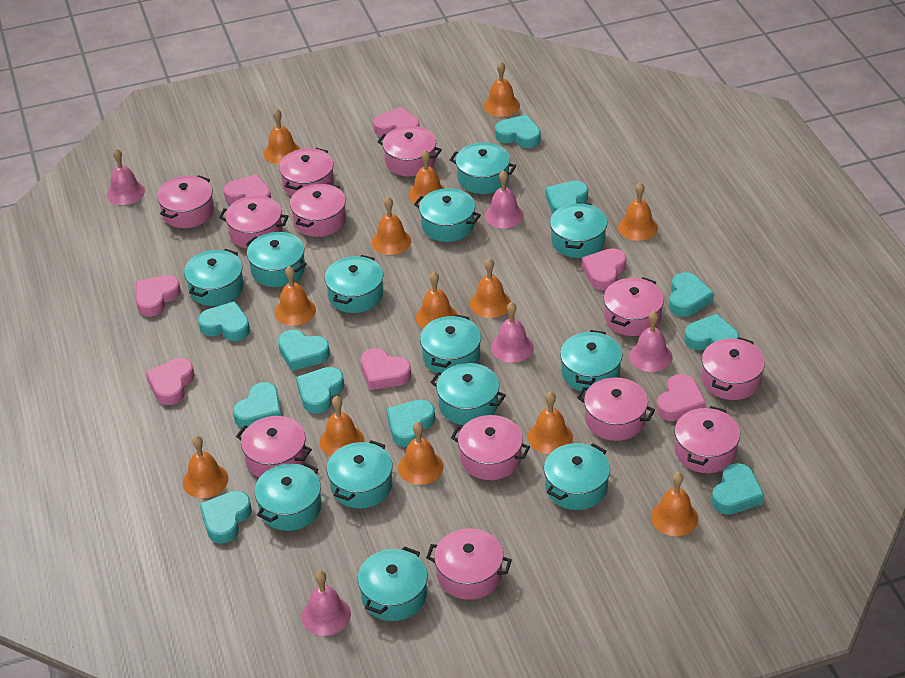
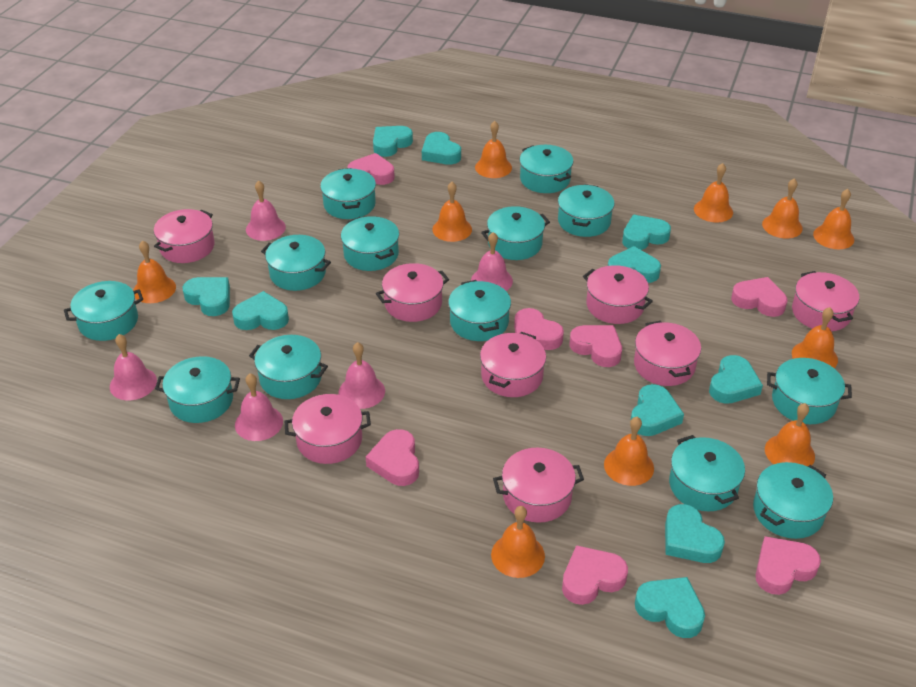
orange bell: 13 -> 10
pink pot: 12 -> 8
turquoise heart: 11 -> 10

